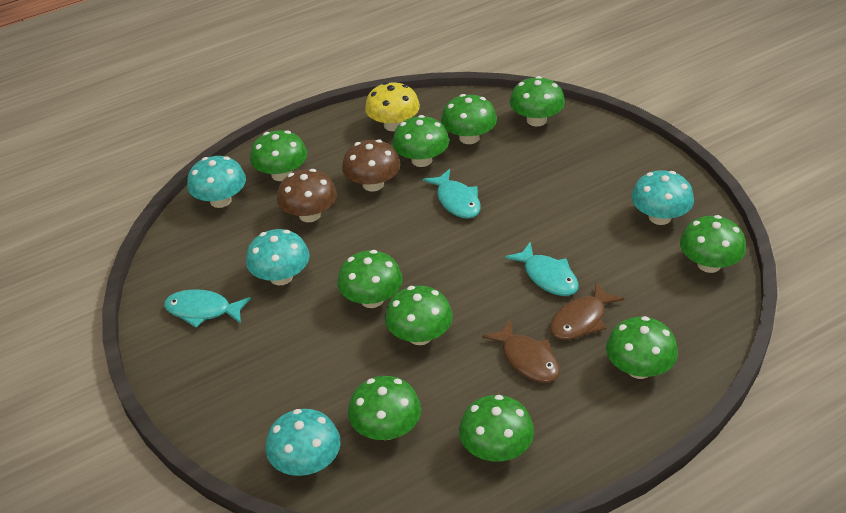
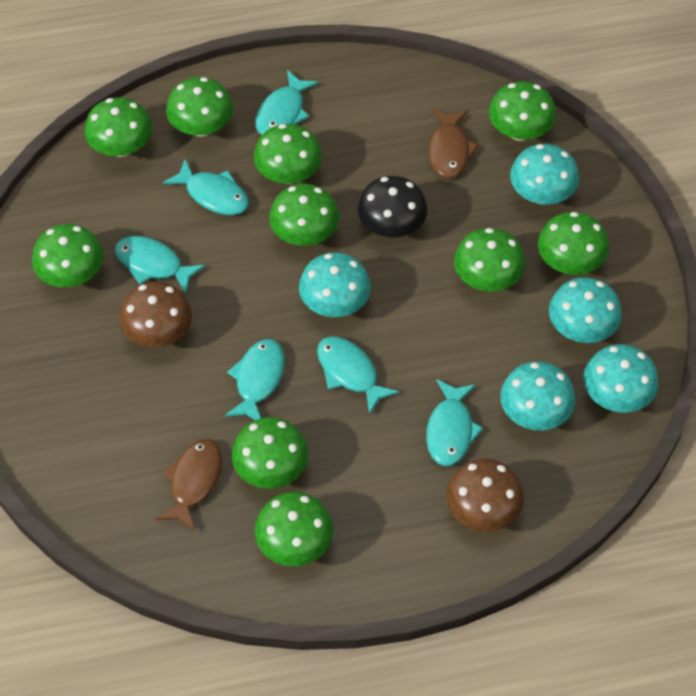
black mushroom: 0 -> 1
turquoise fish: 3 -> 6
turquoise mushroom: 4 -> 5
yellow mushroom: 1 -> 0

